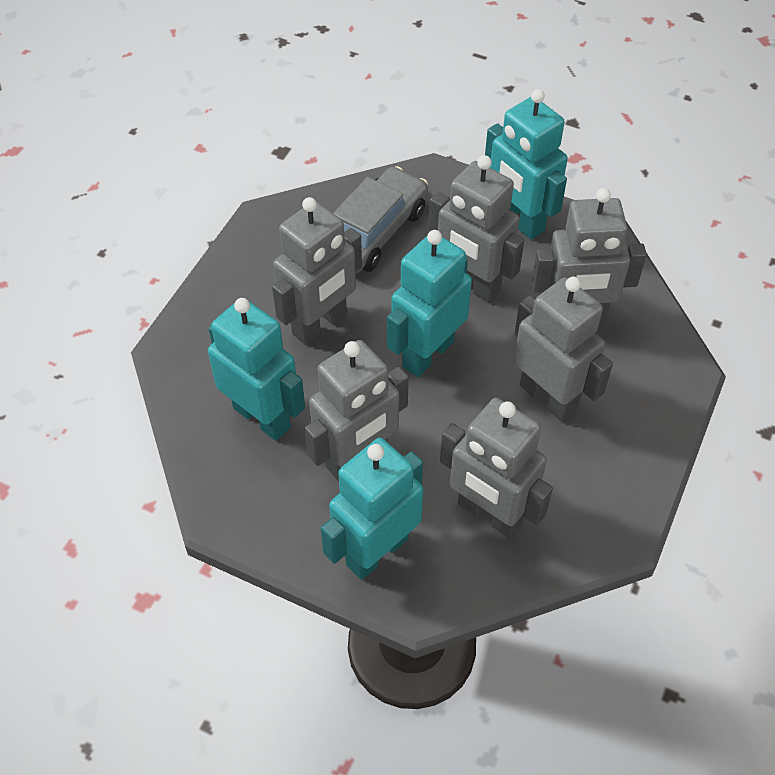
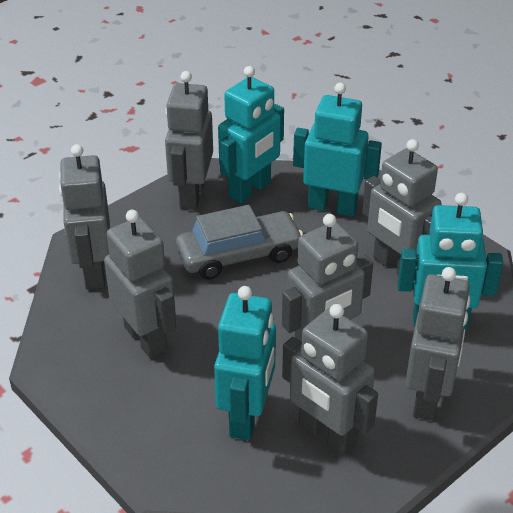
grey robot: 6 -> 7

